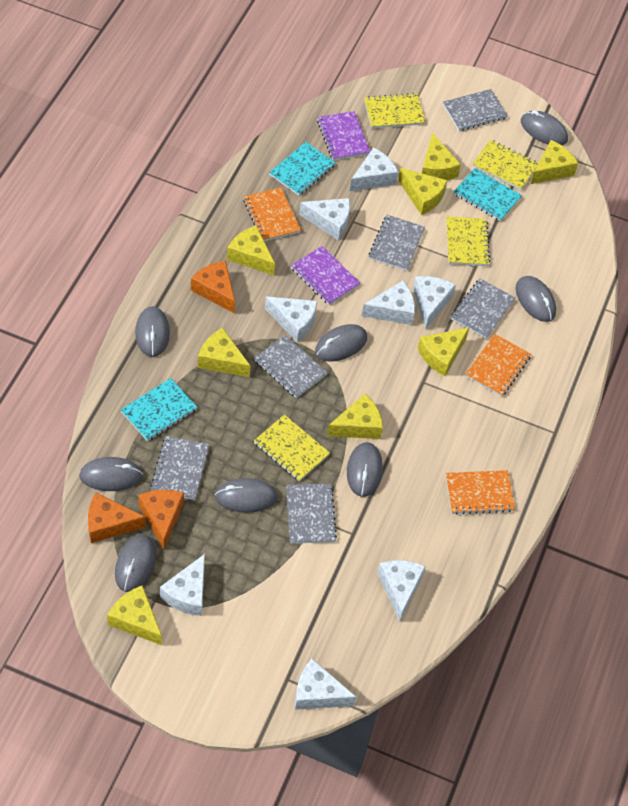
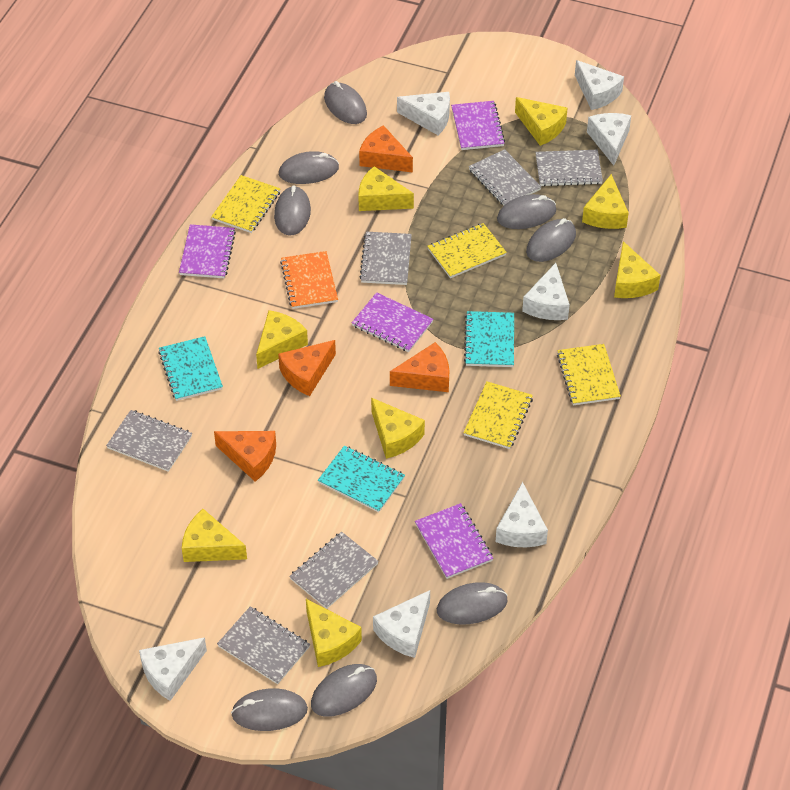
orange cheese: 3 -> 4
orange notebook: 3 -> 1
purple notebook: 2 -> 4
white cheese: 8 -> 7

